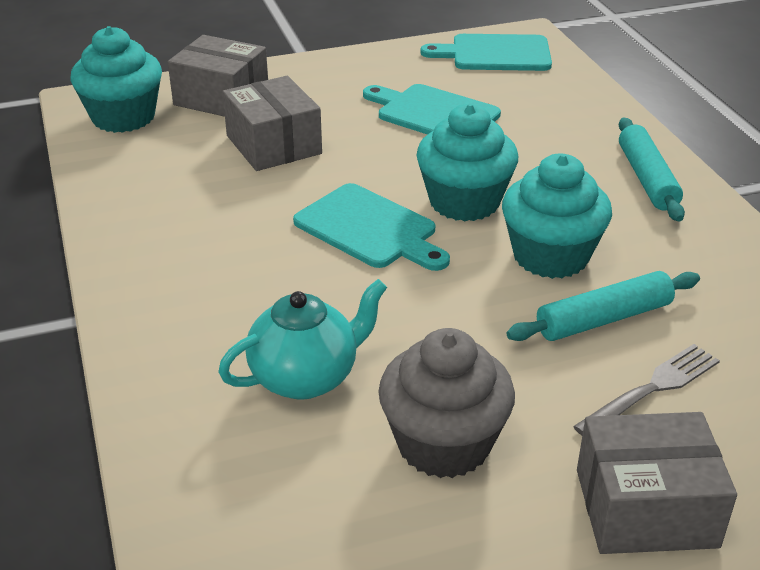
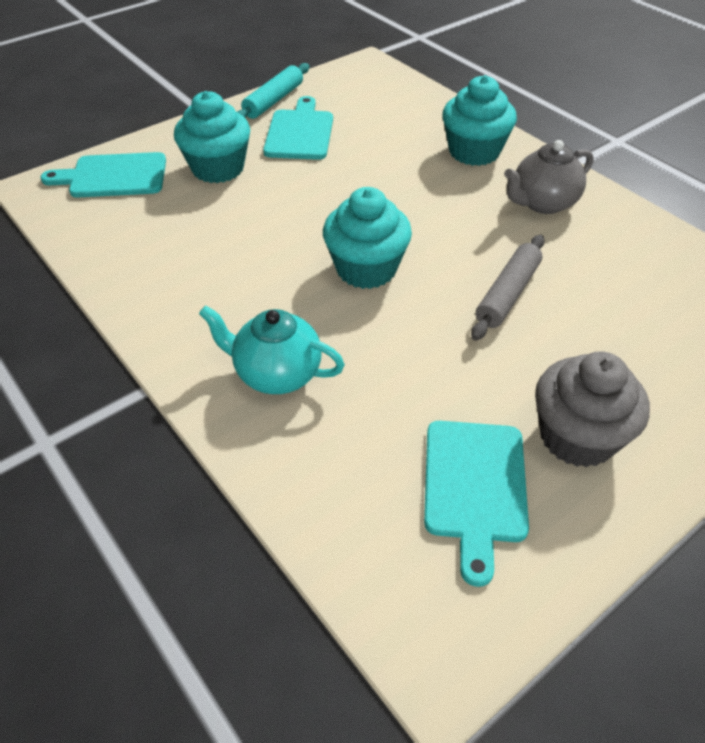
grey box: 3 -> 0
grey fork: 1 -> 0
grey rolling pin: 0 -> 1
grey teapot: 0 -> 1
turquoise rolling pin: 2 -> 1

